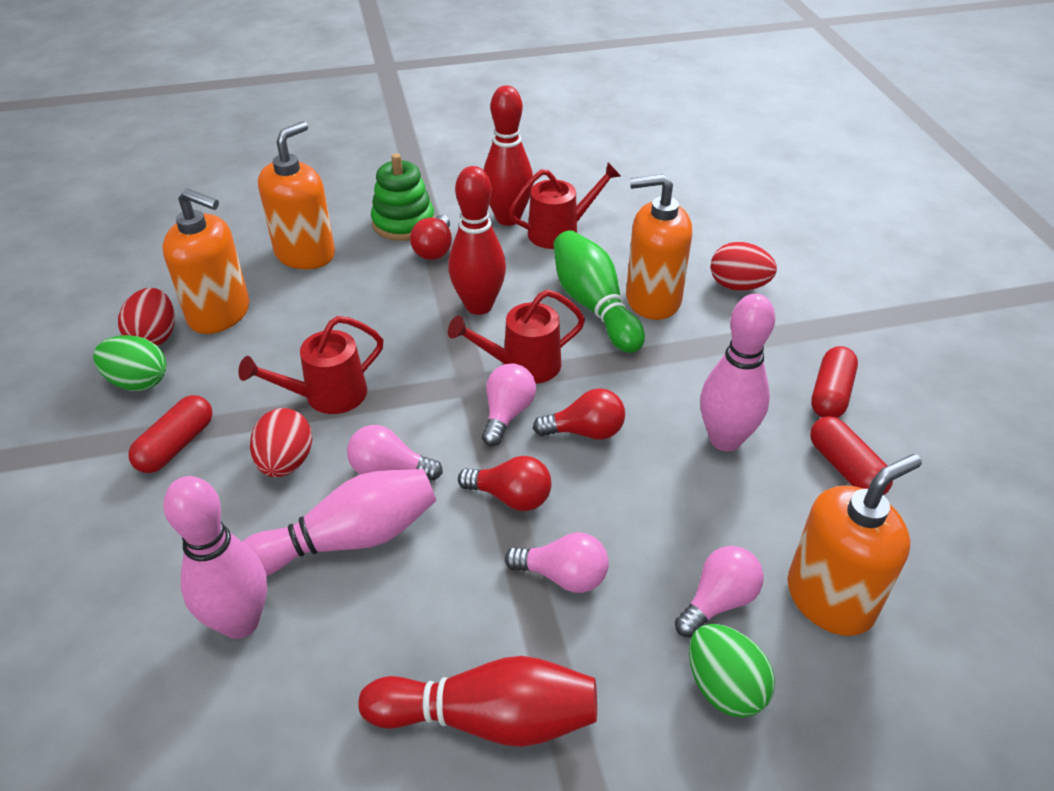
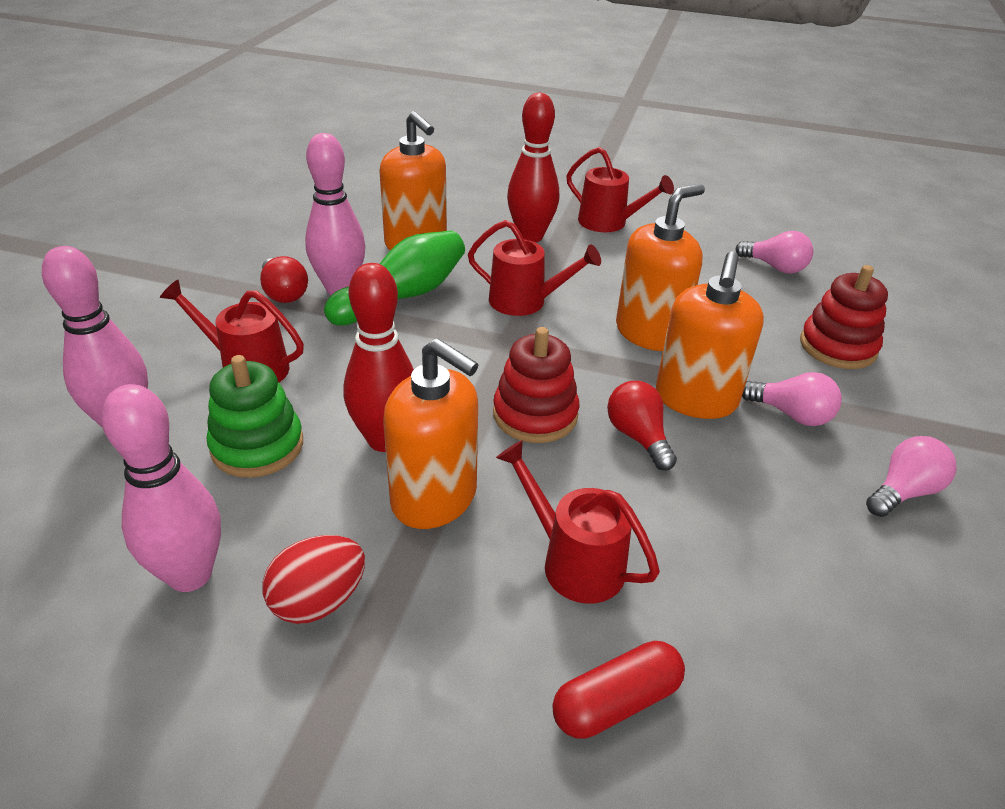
green egg: 2 -> 0
pink light bulb: 4 -> 3
red bowling pin: 3 -> 2
red capsule: 3 -> 1
red egg: 3 -> 1
red light bulb: 3 -> 2
red stacking toy: 0 -> 2
red watering can: 3 -> 4

